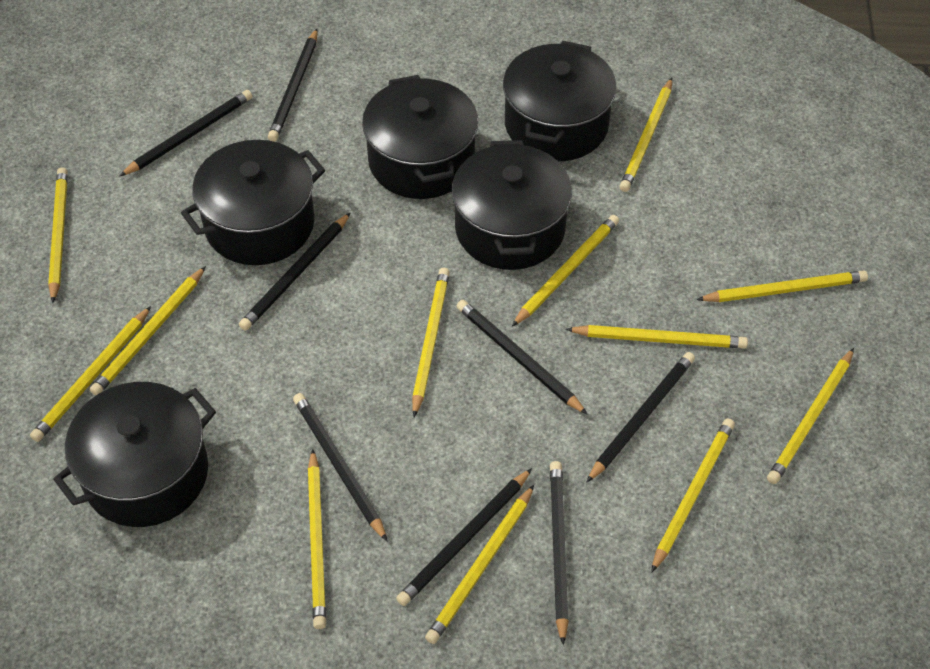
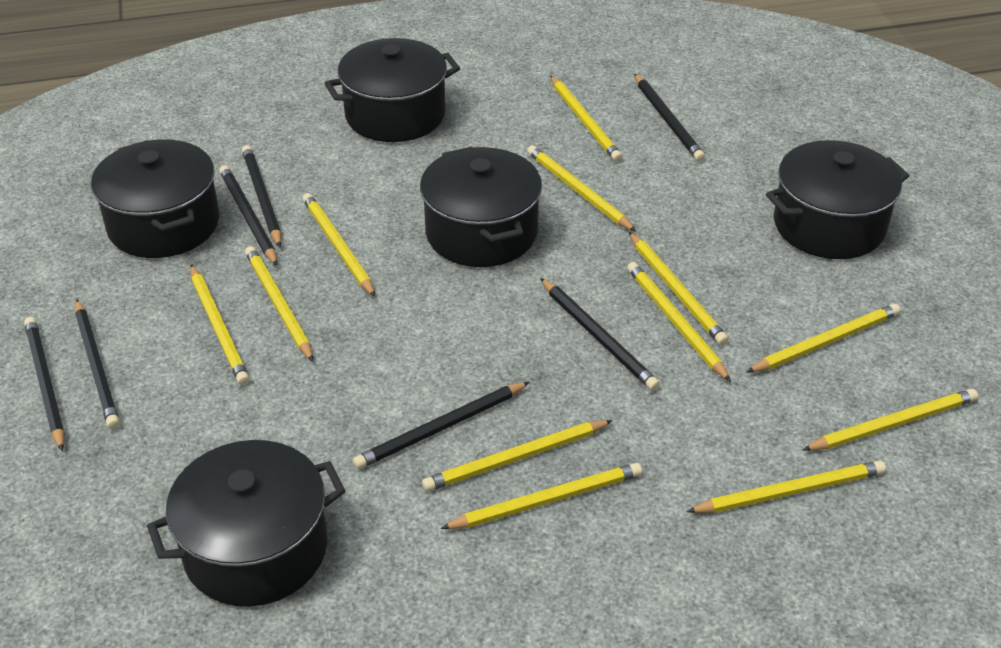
black pencil: 8 -> 7

